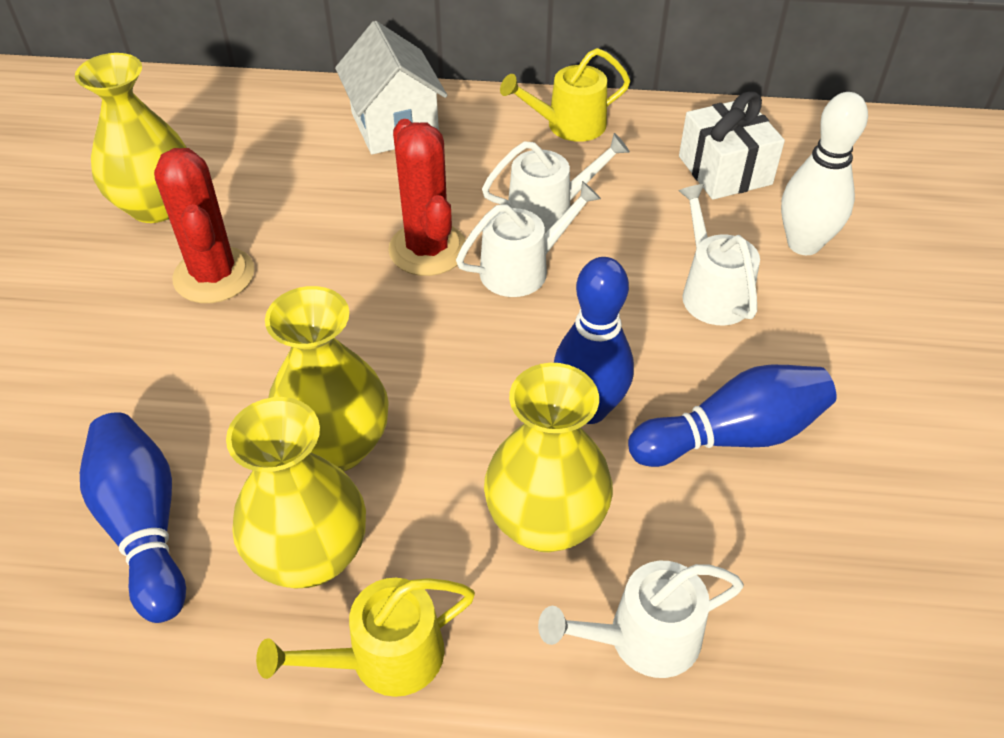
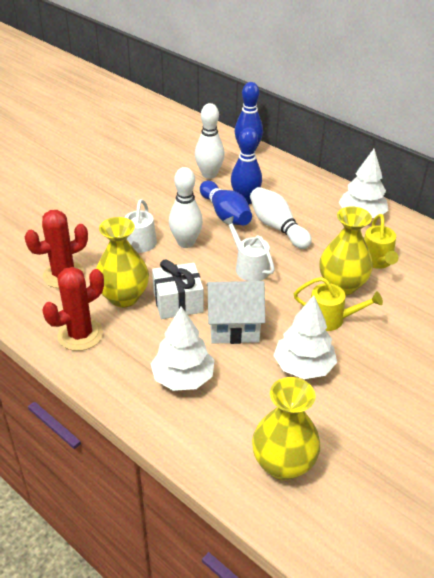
white bowling pin: 1 -> 3
white tree: 0 -> 3
white watering can: 4 -> 2
yellow vase: 4 -> 3

